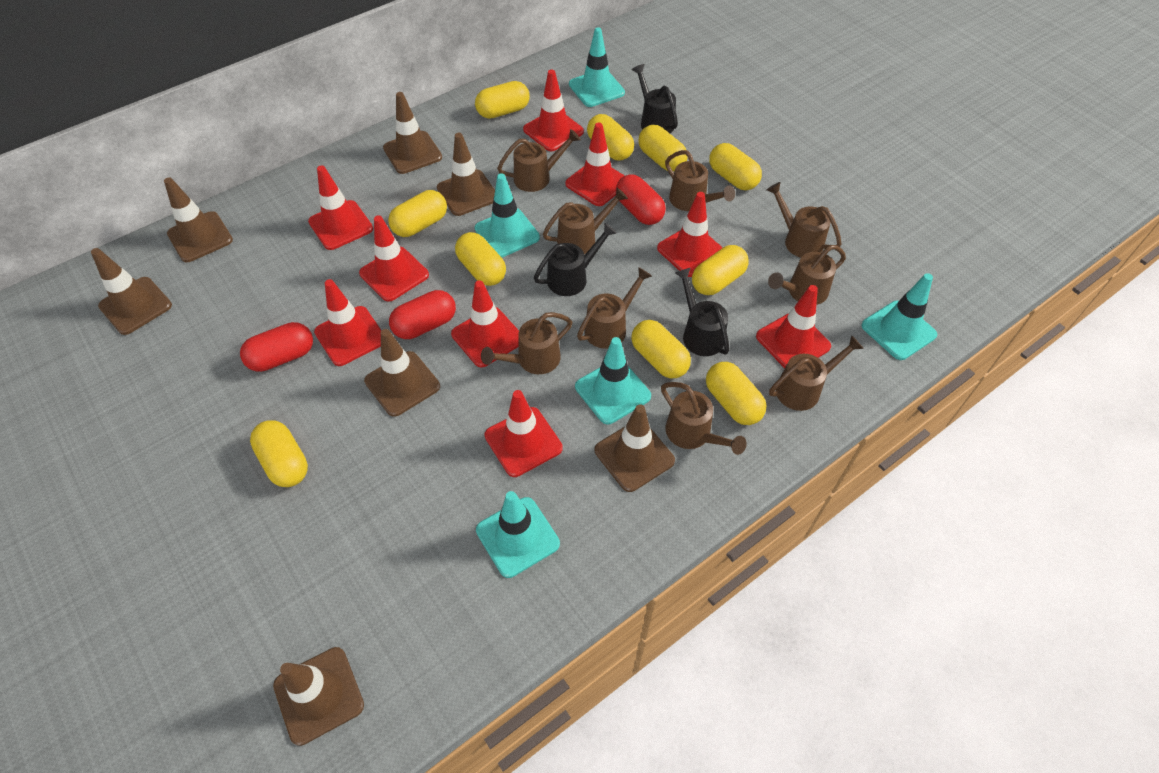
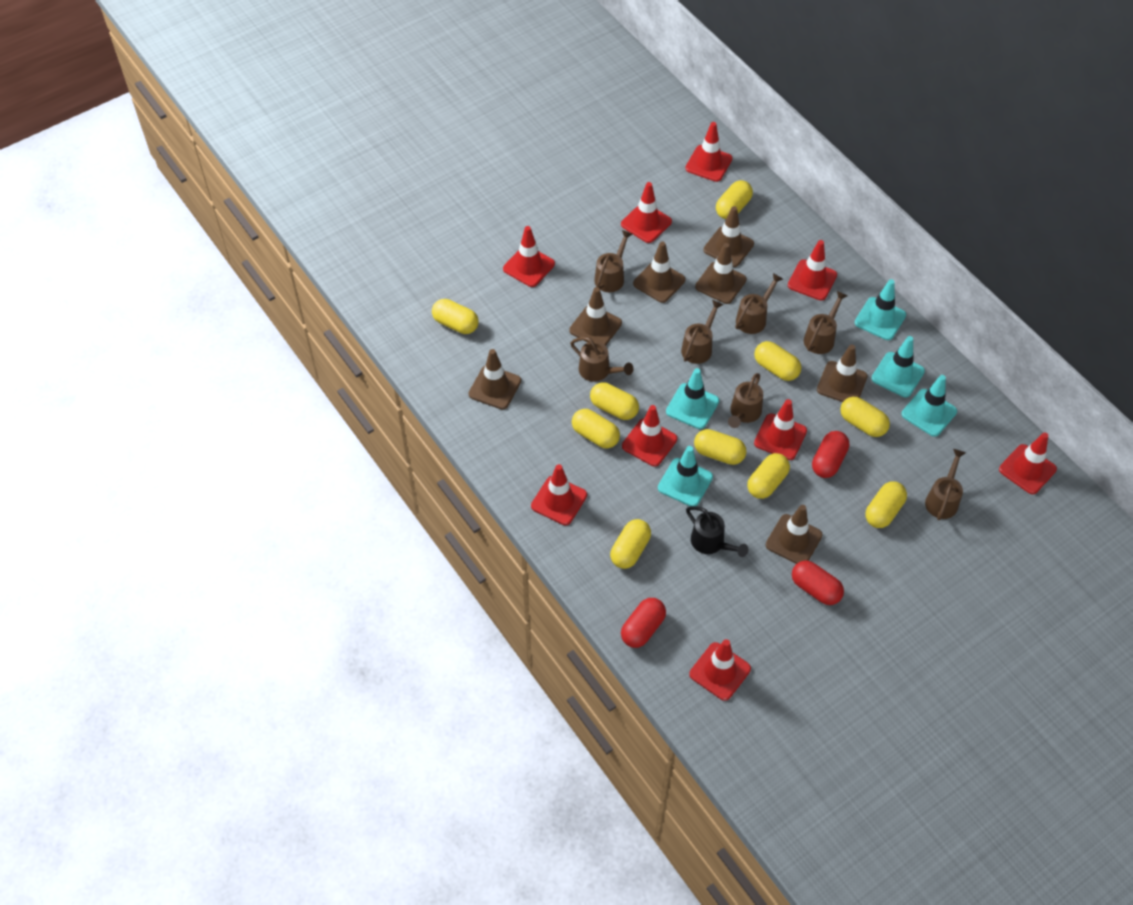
black watering can: 3 -> 1
brown watering can: 9 -> 7

